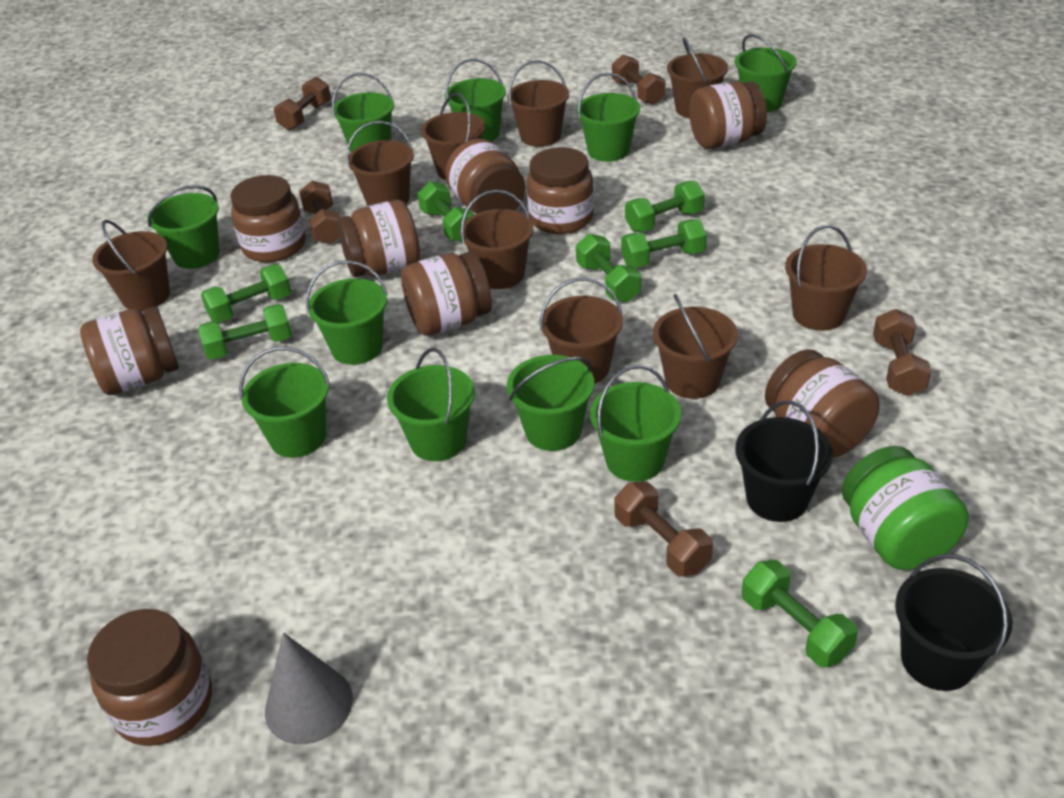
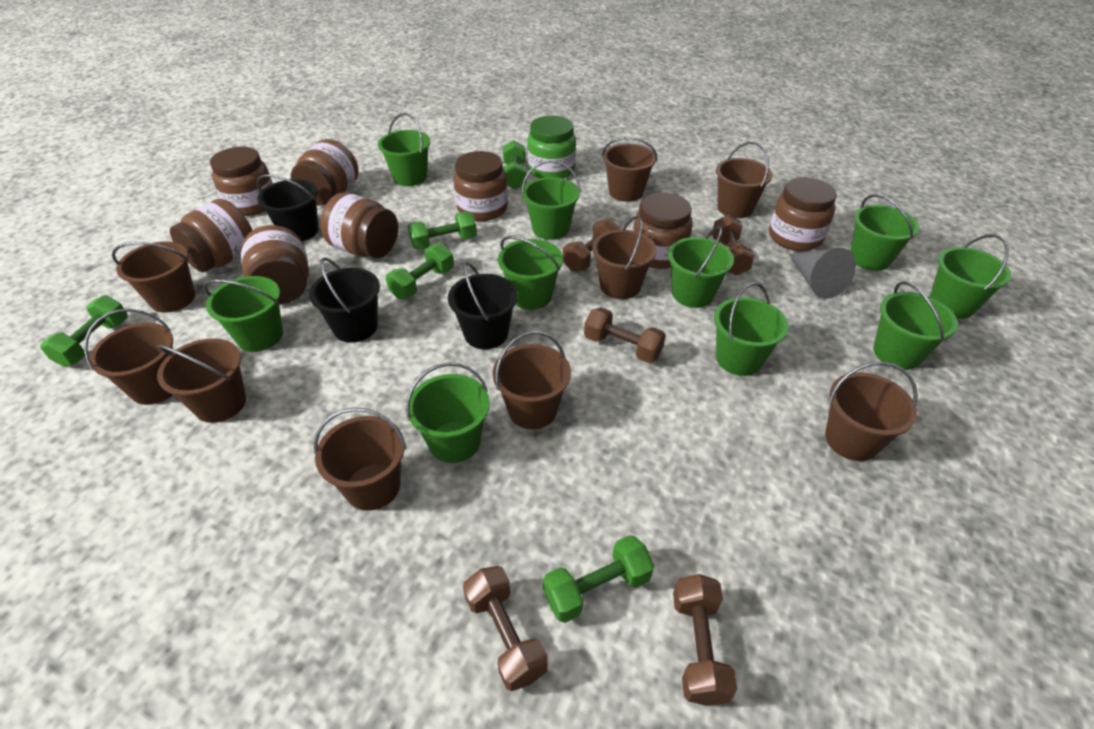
black bucket: 2 -> 3
brown jar: 9 -> 8
green dumbbell: 7 -> 5

